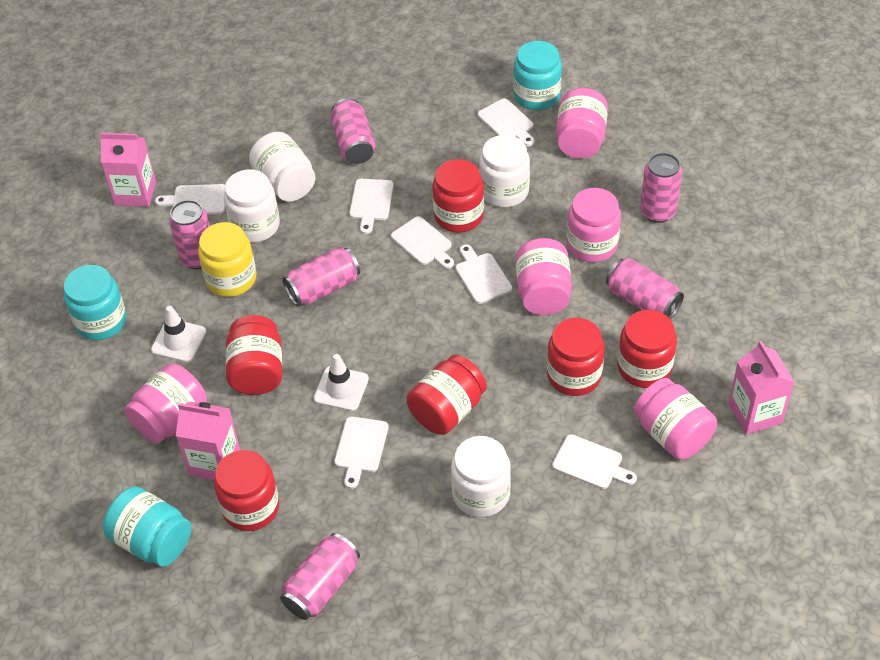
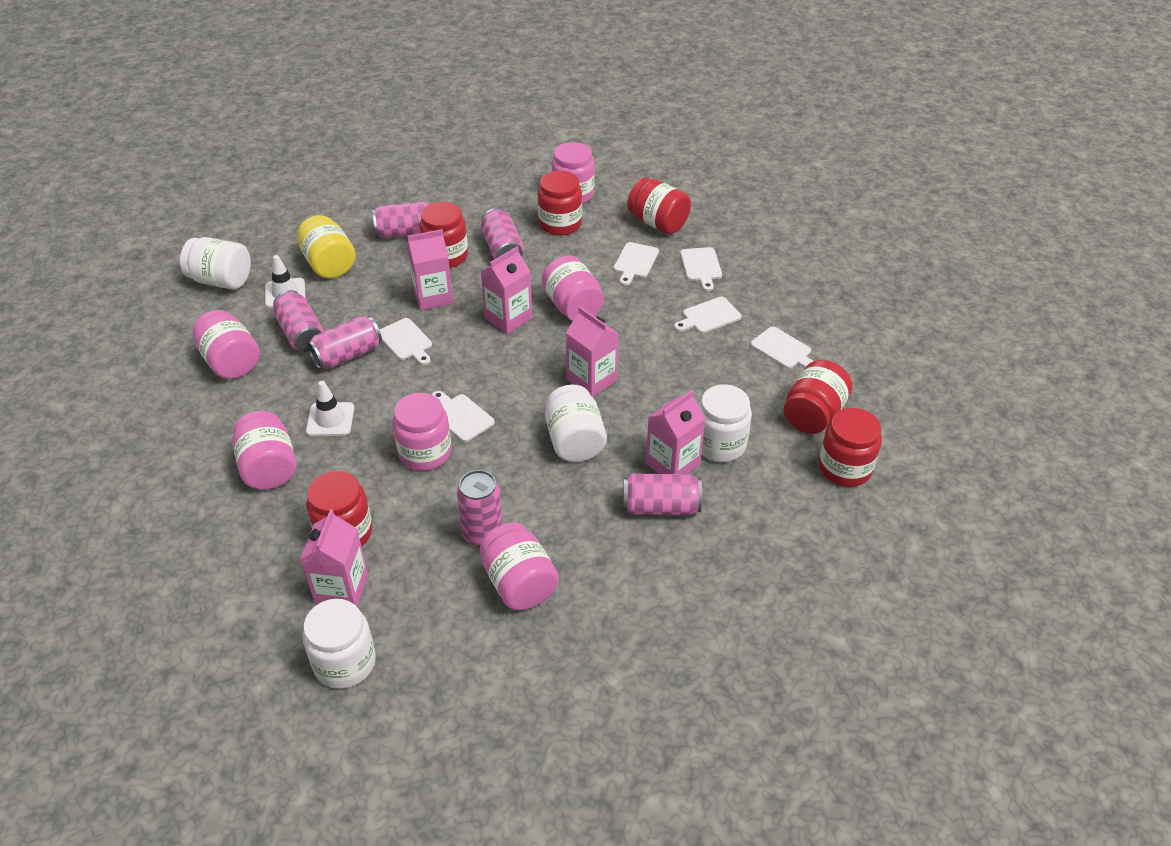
pink carton: 3 -> 5
pink jar: 5 -> 6
turquoise jar: 3 -> 0
white cutting board: 7 -> 6

